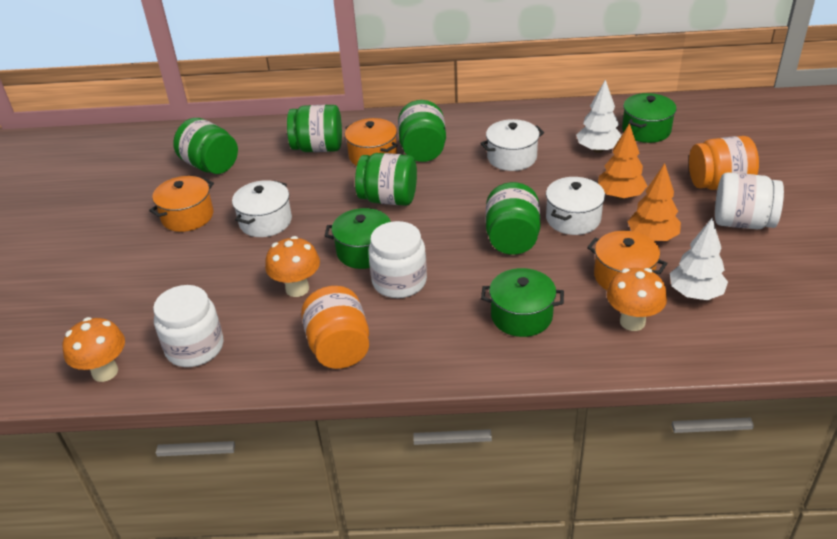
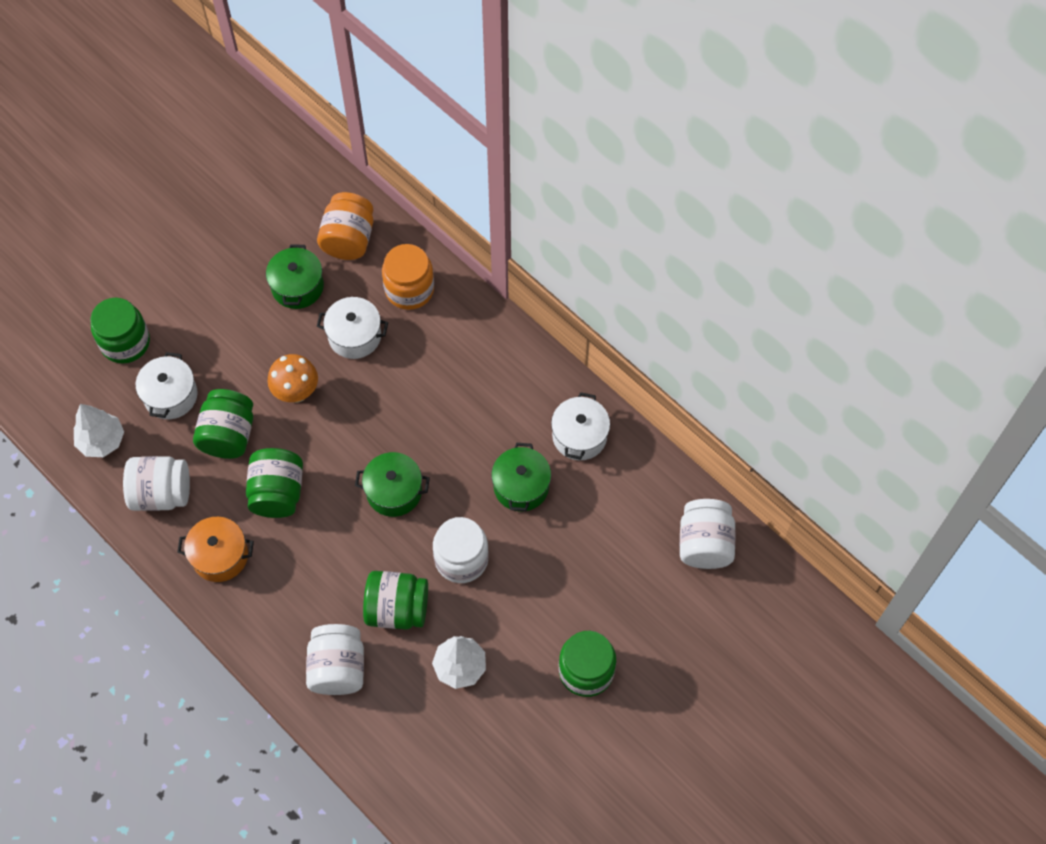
orange mushroom: 3 -> 1
orange pot: 3 -> 1
orange tree: 2 -> 0
white jar: 3 -> 4

